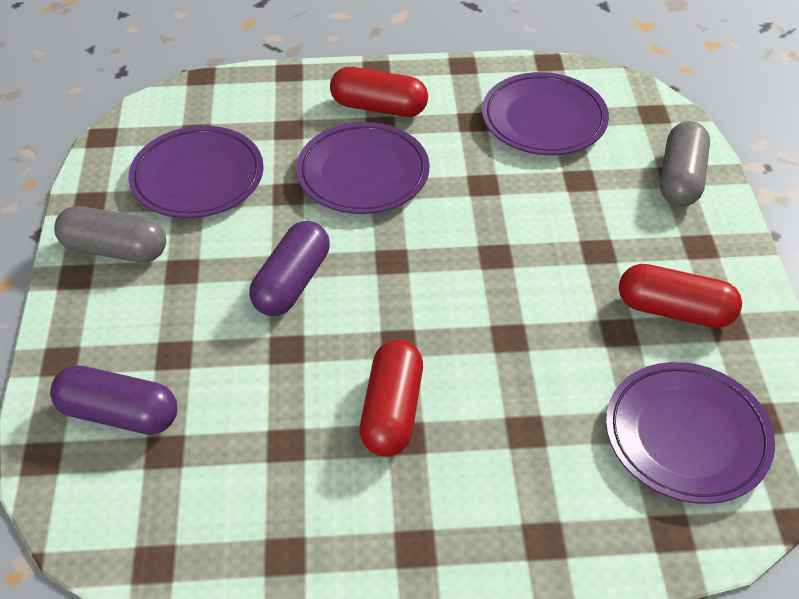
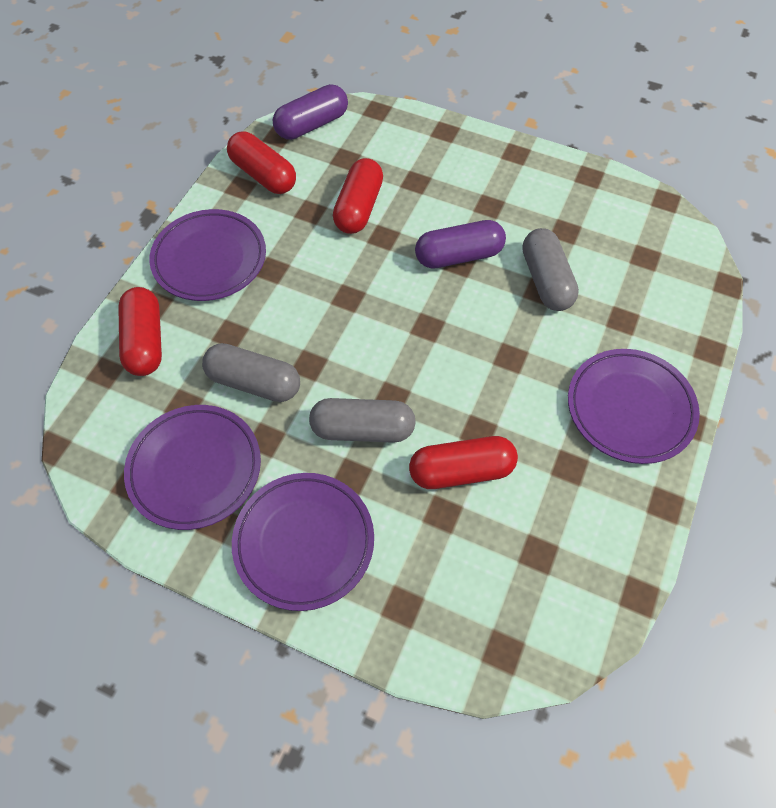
grey capsule: 2 -> 3
red capsule: 3 -> 4

